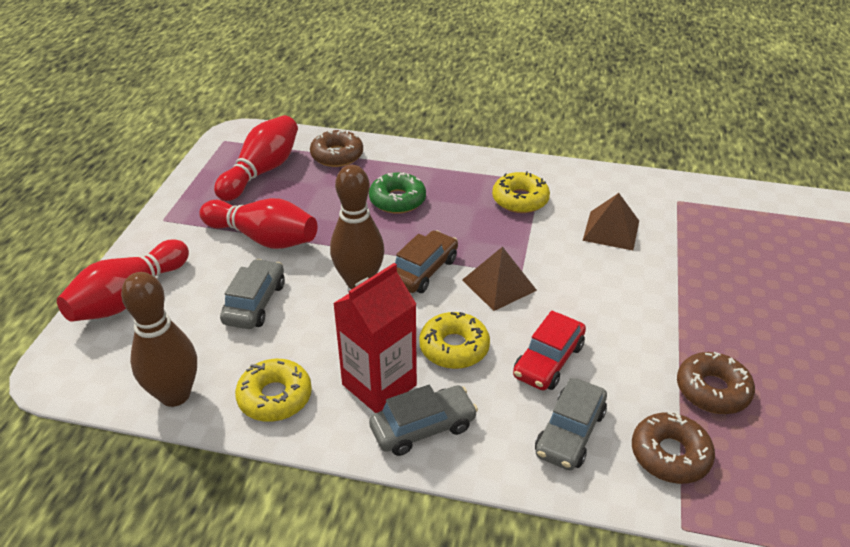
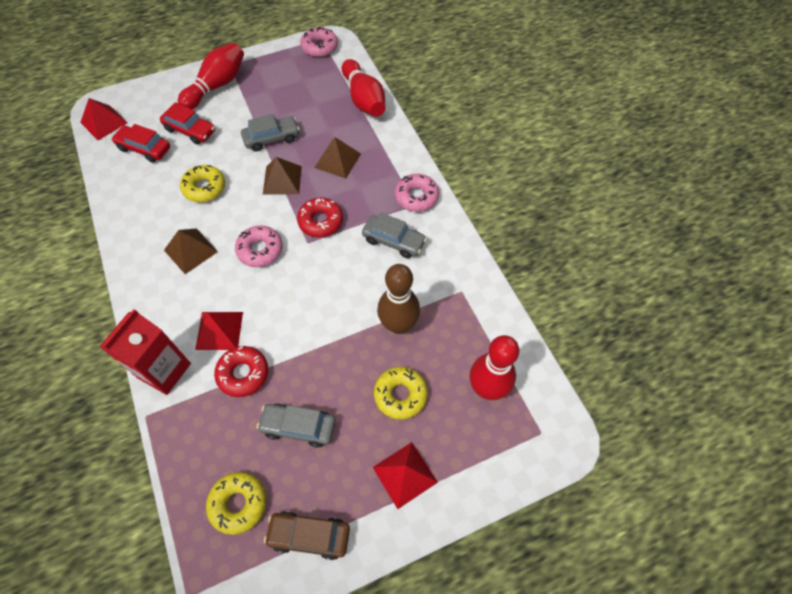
brown bowling pin: 2 -> 1
brown donut: 3 -> 0
brown pyramid: 2 -> 3
green donut: 1 -> 0
pink donut: 0 -> 3
red car: 1 -> 2
red donut: 0 -> 2
red pyramid: 0 -> 3

